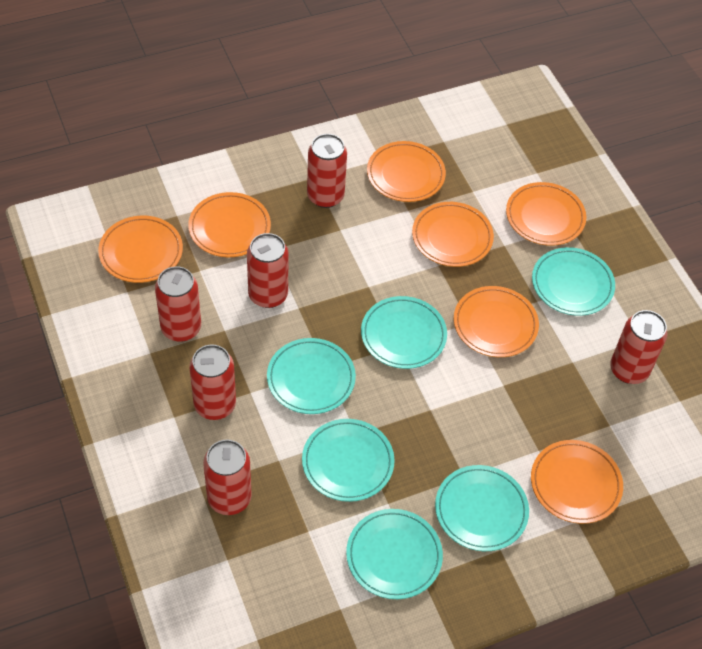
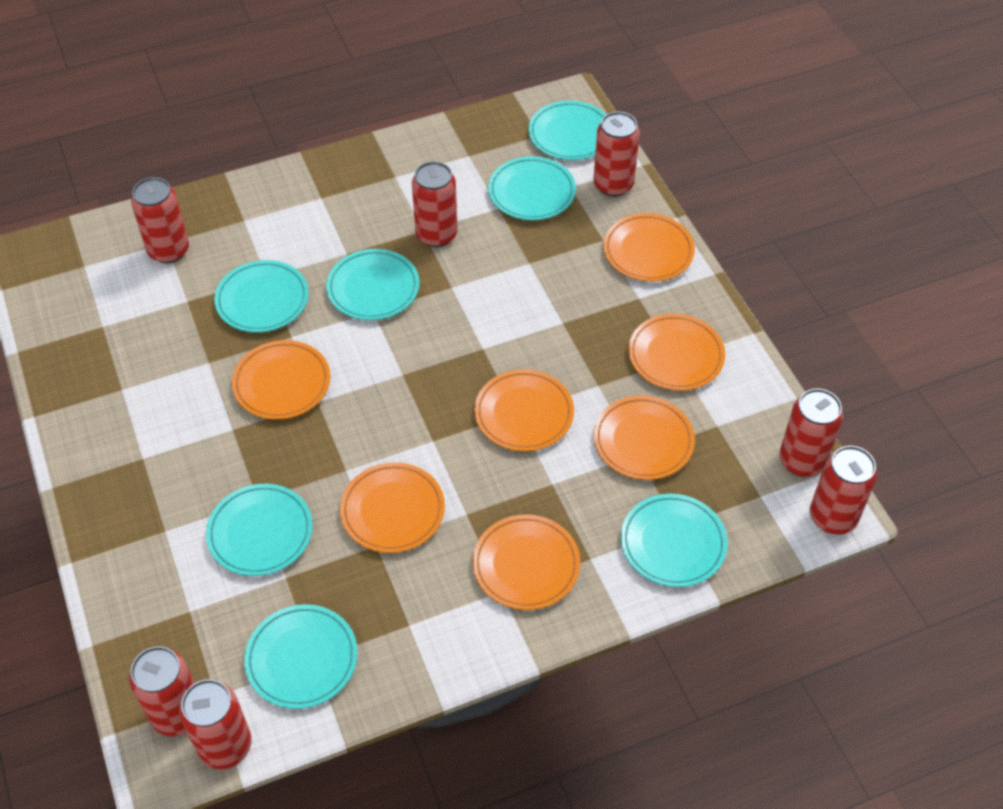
red can: 6 -> 7
turquoise plate: 6 -> 7

